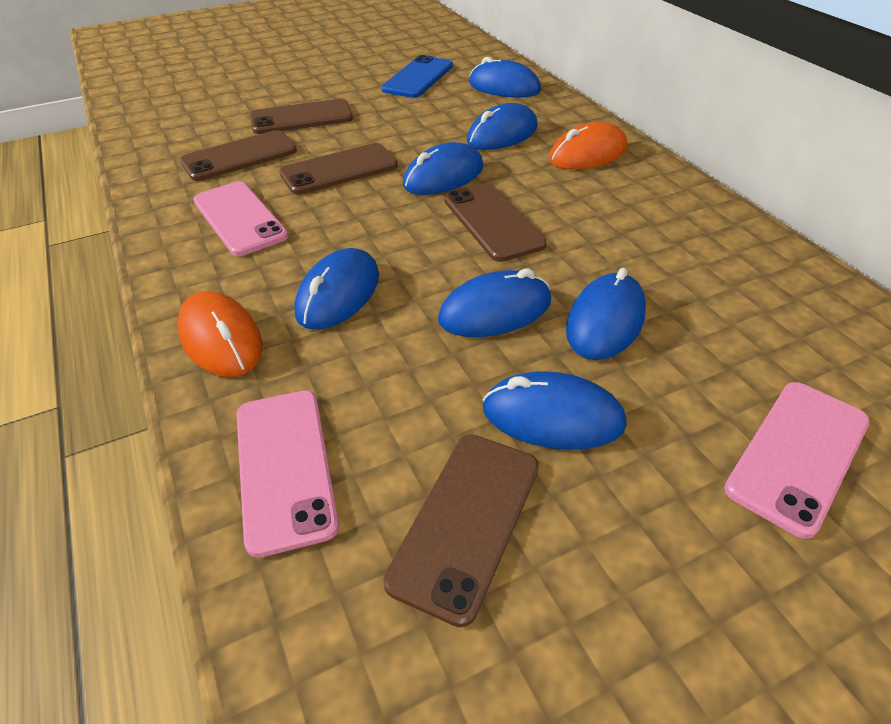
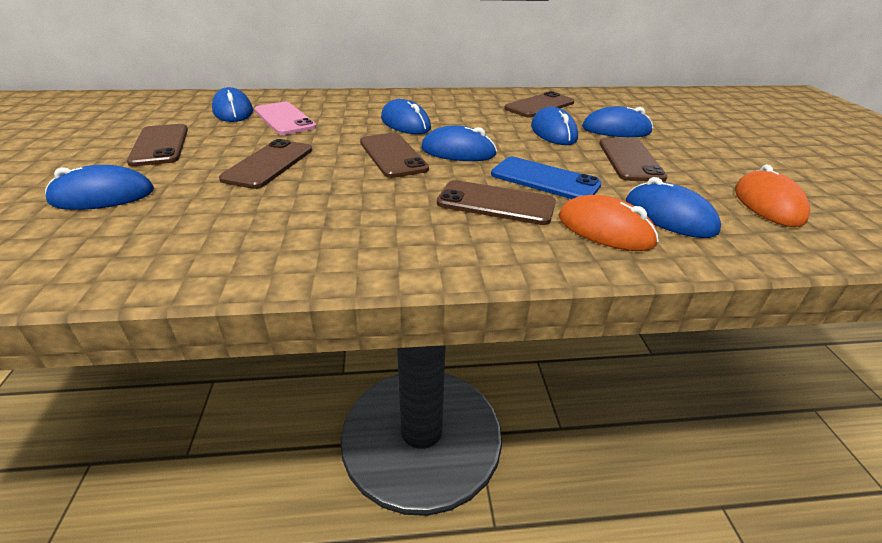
brown phone: 5 -> 6
pink phone: 3 -> 1

